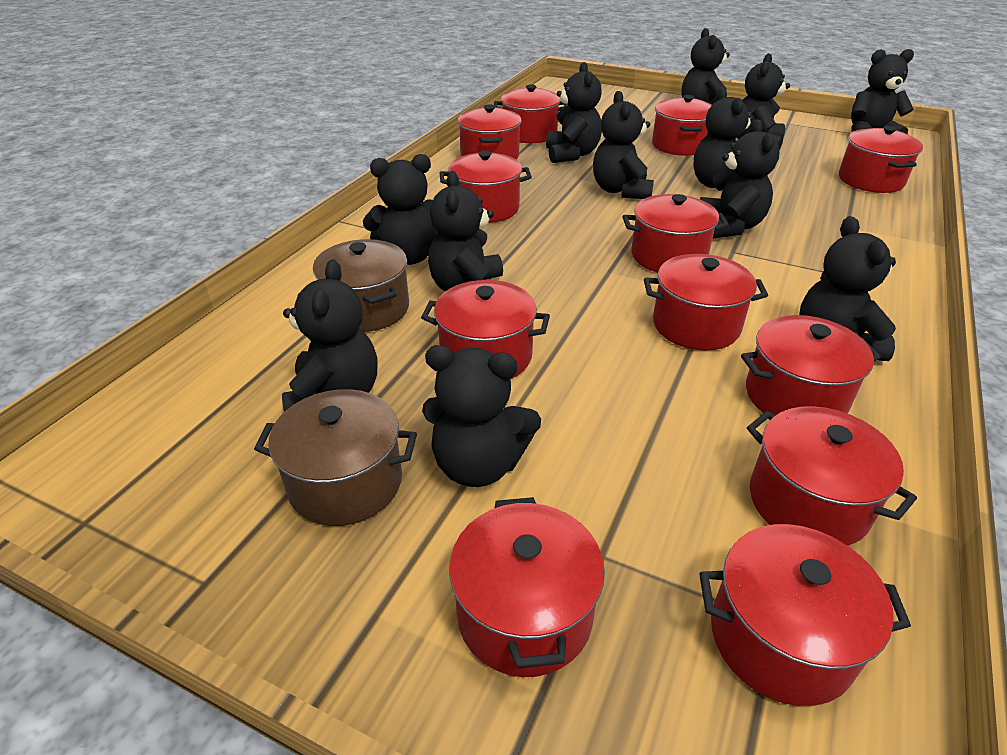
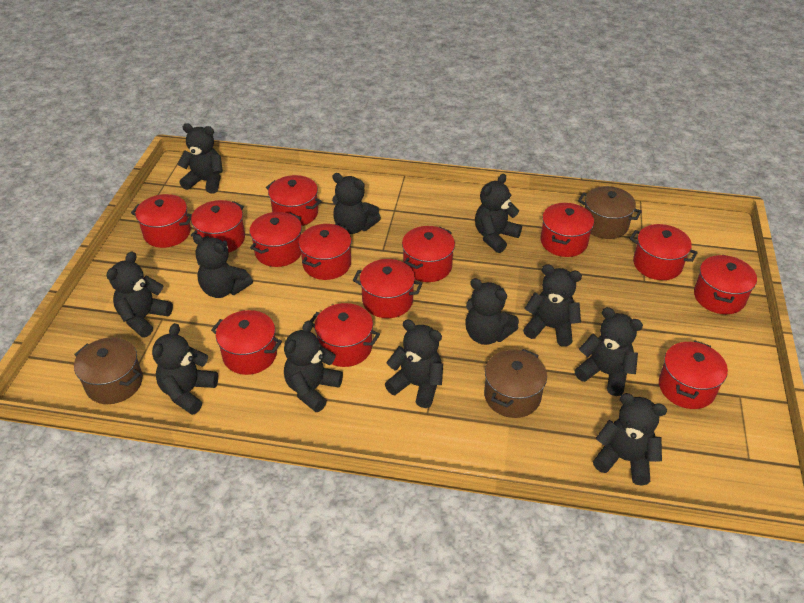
brown pot: 2 -> 3
red pot: 12 -> 13

